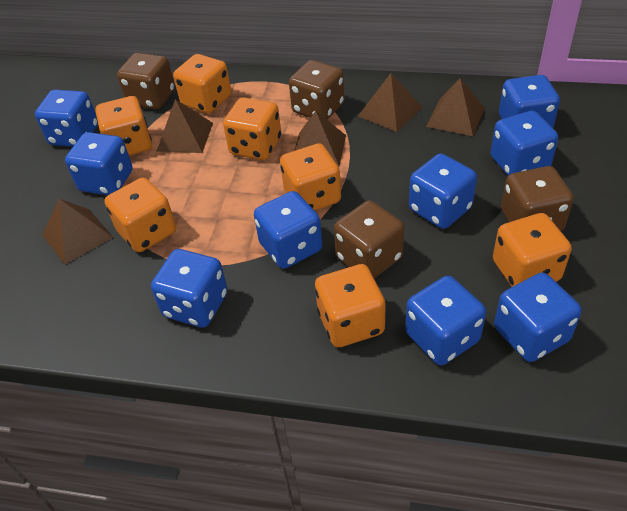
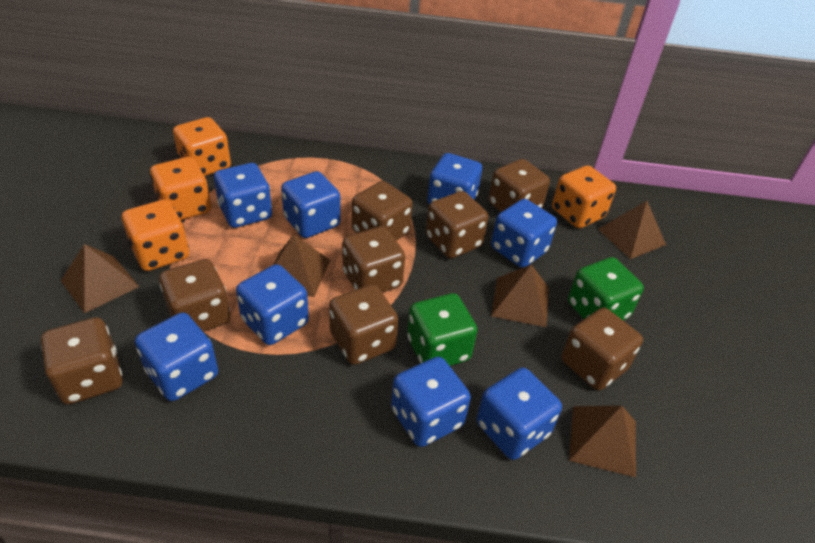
blue dice: 9 -> 8
brown dice: 4 -> 8
green dice: 0 -> 2
orange dice: 7 -> 4

